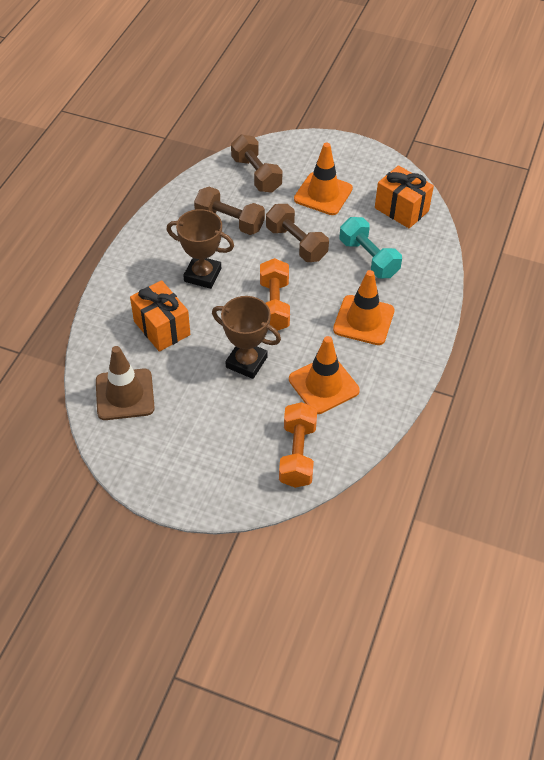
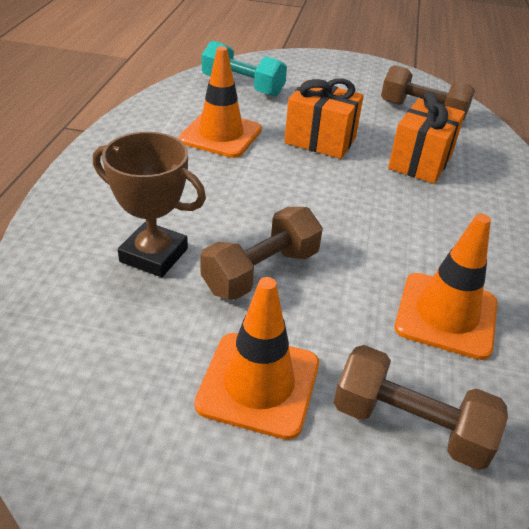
brown traffic cone: 1 -> 0
brown trophy: 2 -> 1
orange dumbbell: 2 -> 0

